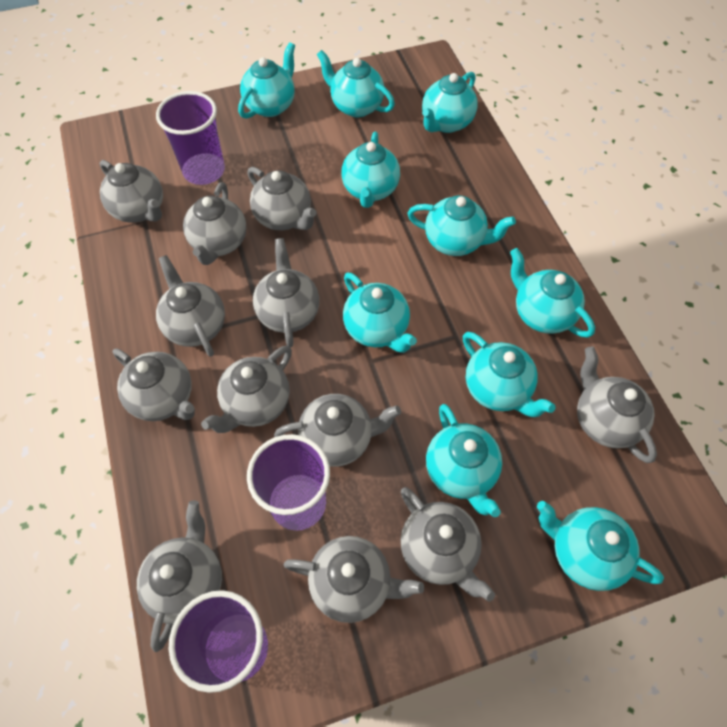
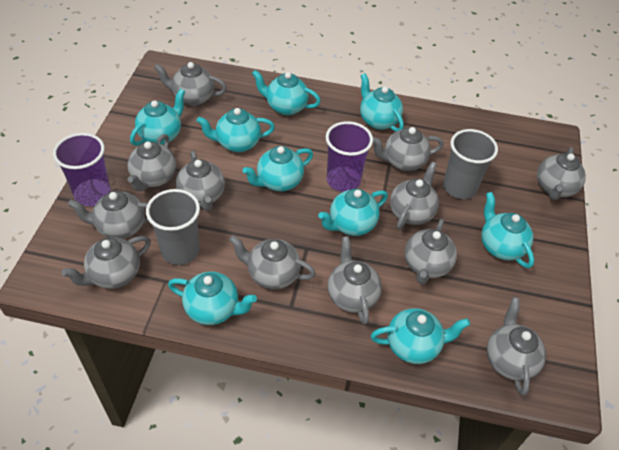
grey cup: 0 -> 2
purple cup: 3 -> 2
turquoise teapot: 10 -> 9

